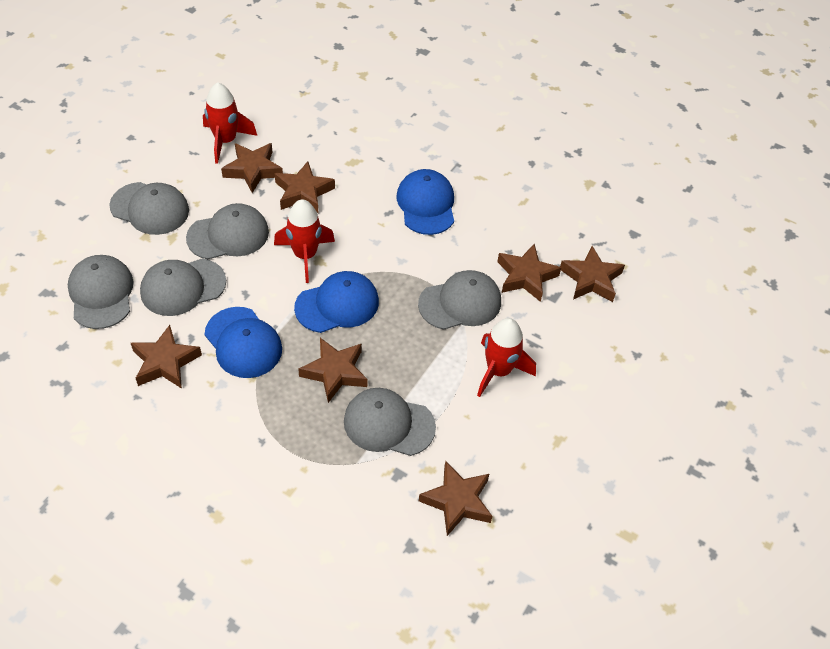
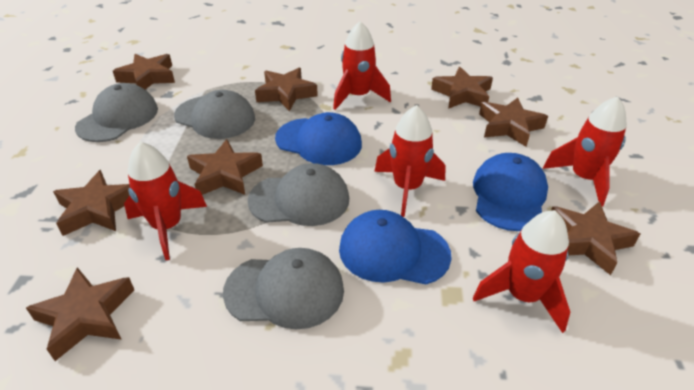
brown star: 7 -> 8
grey cap: 6 -> 4
red rocket: 3 -> 5

